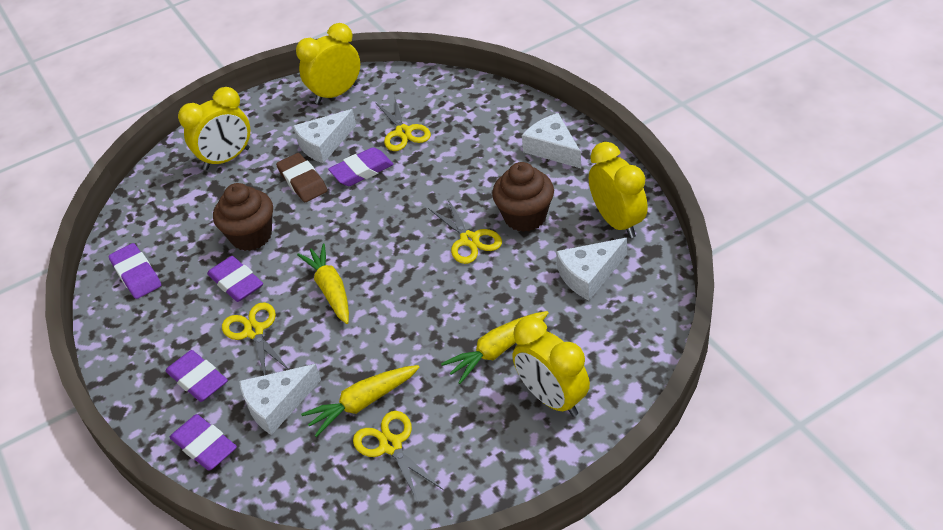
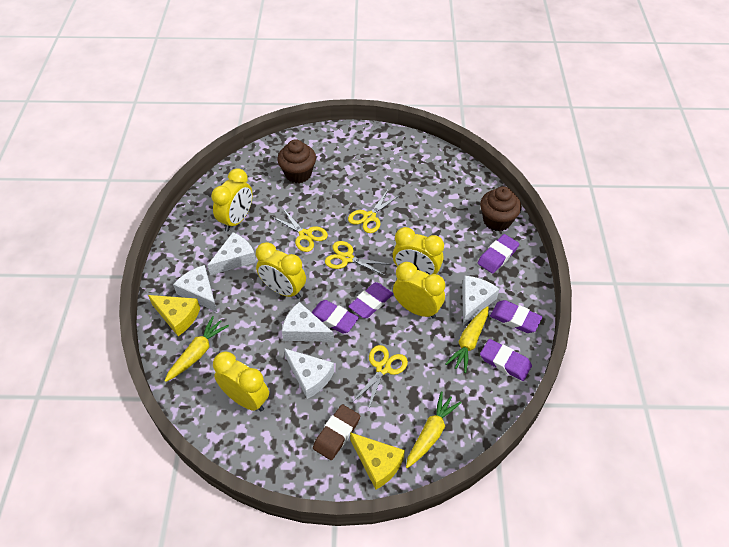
white cheese: 4 -> 5
yellow cheese: 0 -> 2
yellow clock: 4 -> 5

